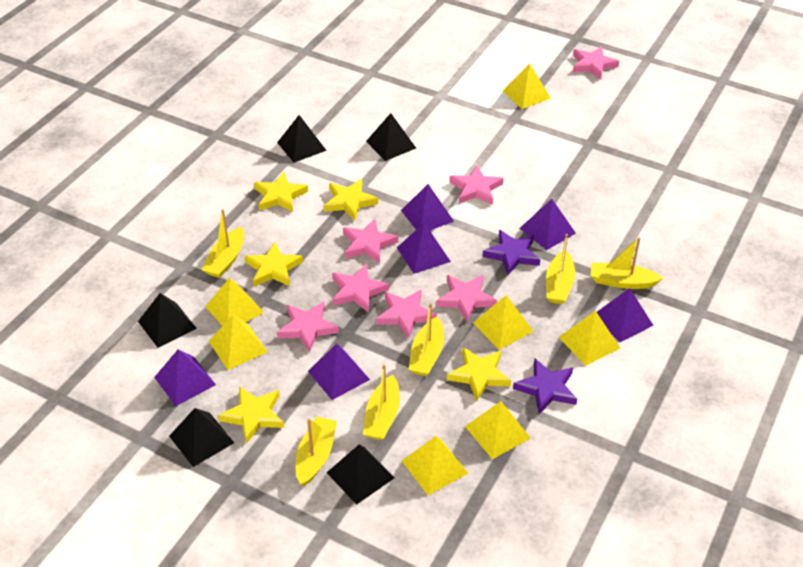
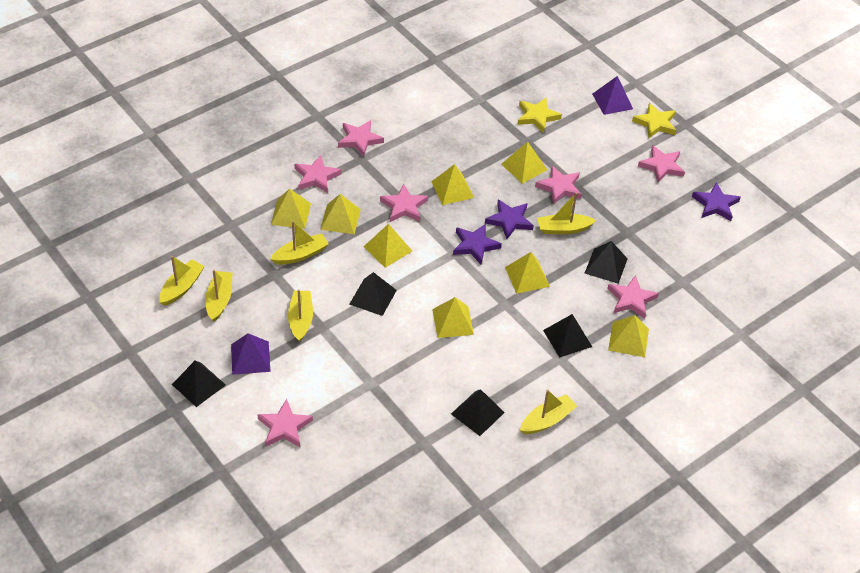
purple pyramid: 6 -> 2
purple star: 2 -> 3
yellow pyramid: 7 -> 8
yellow star: 5 -> 2

